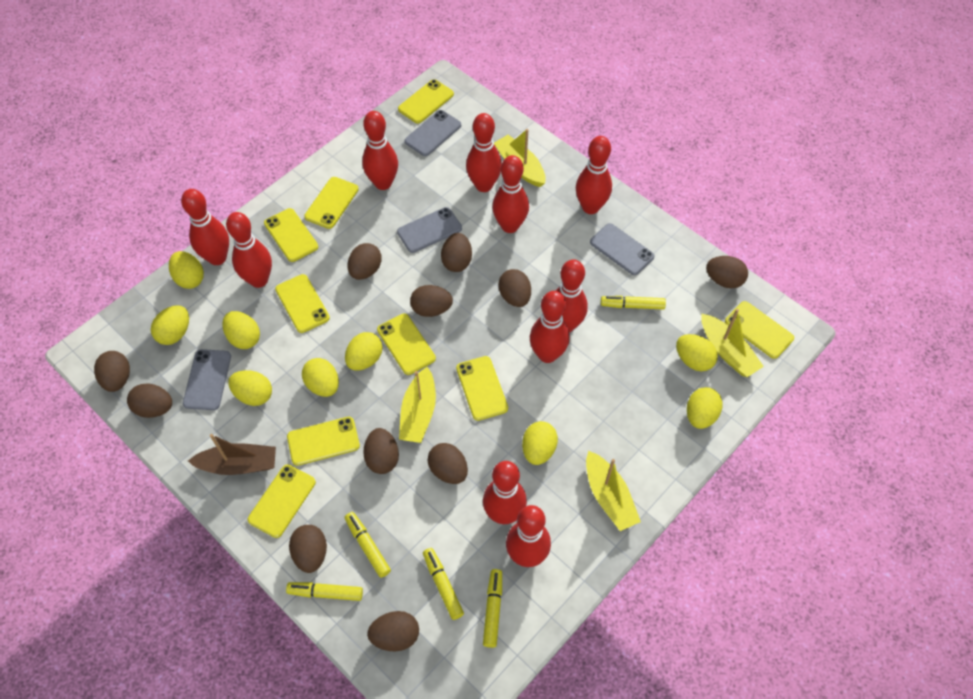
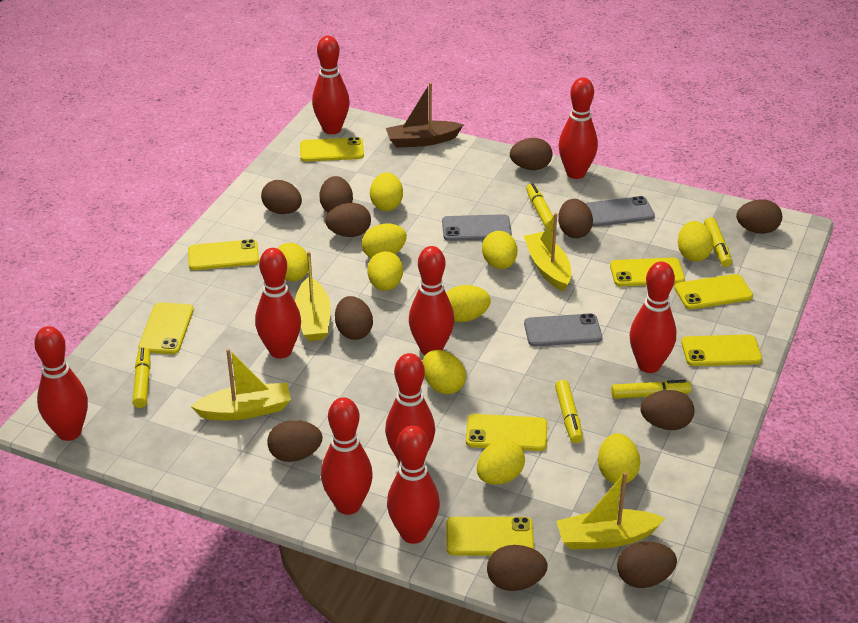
grey phone: 4 -> 3
red bowling pin: 10 -> 9
yellow egg: 9 -> 10
yellow phone: 9 -> 8

